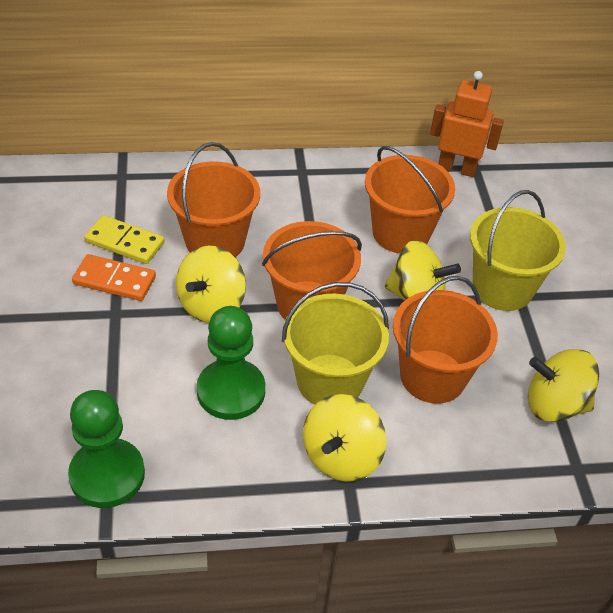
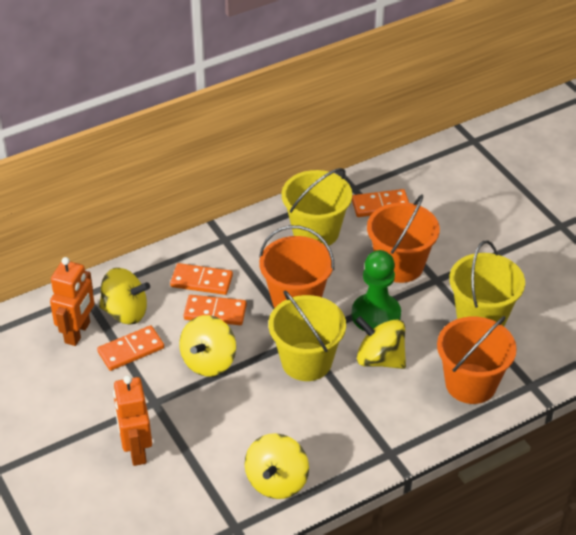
green pawn: 2 -> 1
orange bucket: 4 -> 3
orange domino: 1 -> 4
orange robot: 1 -> 2
yellow bucket: 2 -> 3
yellow domino: 1 -> 0

